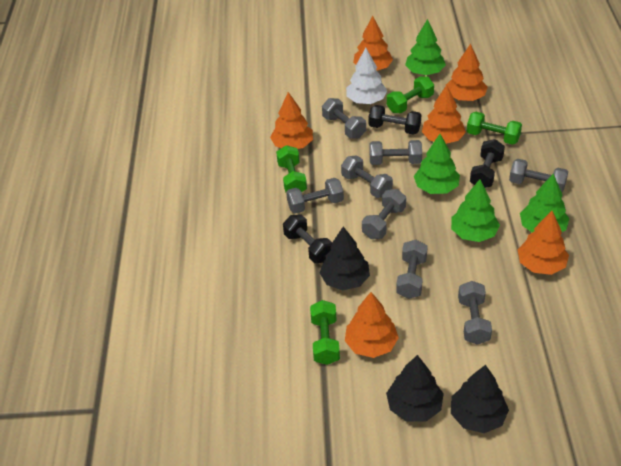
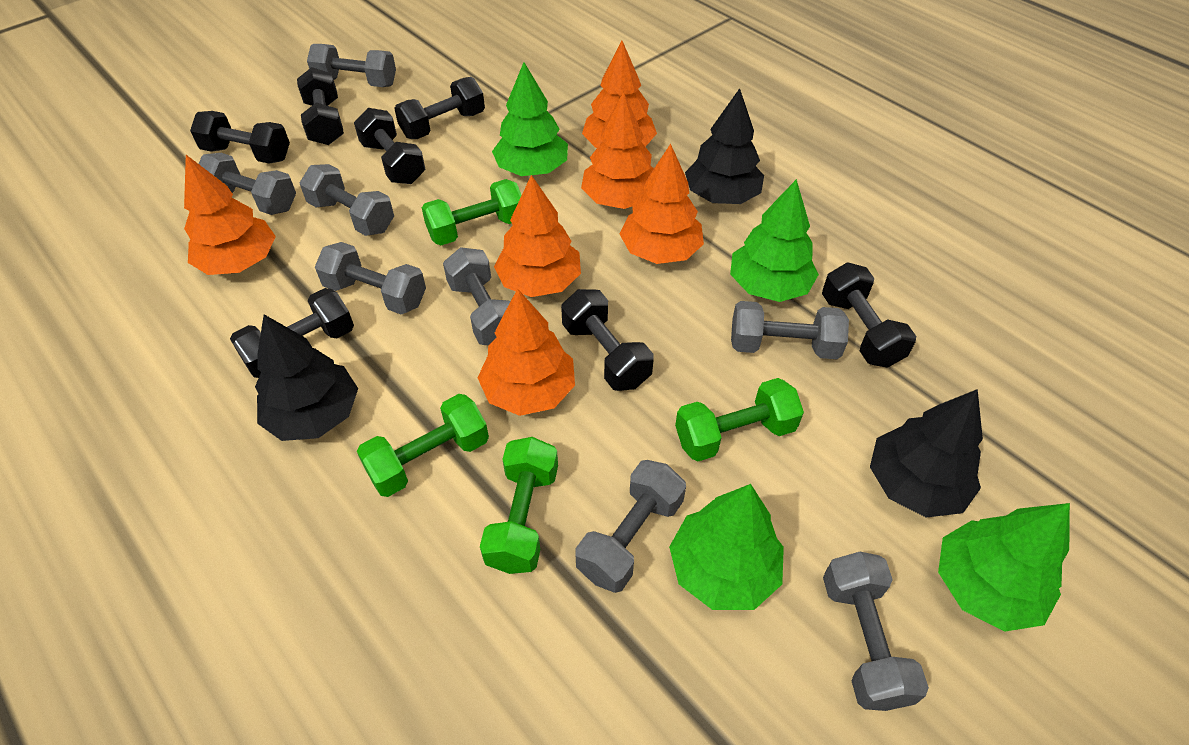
black dumbbell: 3 -> 7
white tree: 1 -> 0

